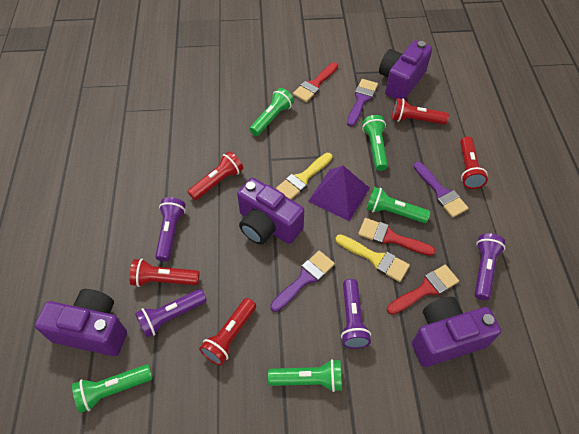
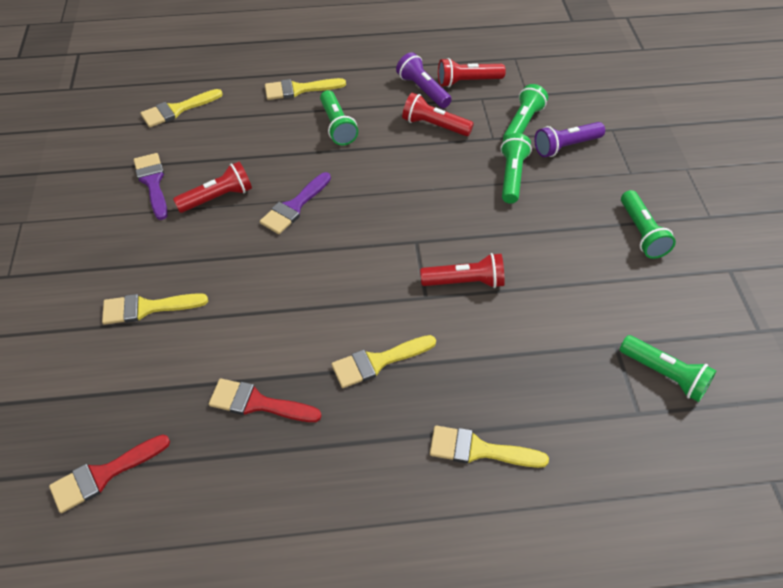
purple brush: 3 -> 2
purple camera: 4 -> 0
purple flashlight: 4 -> 2
purple pyramid: 1 -> 0
red brush: 3 -> 2
red flashlight: 5 -> 4
yellow brush: 2 -> 5

